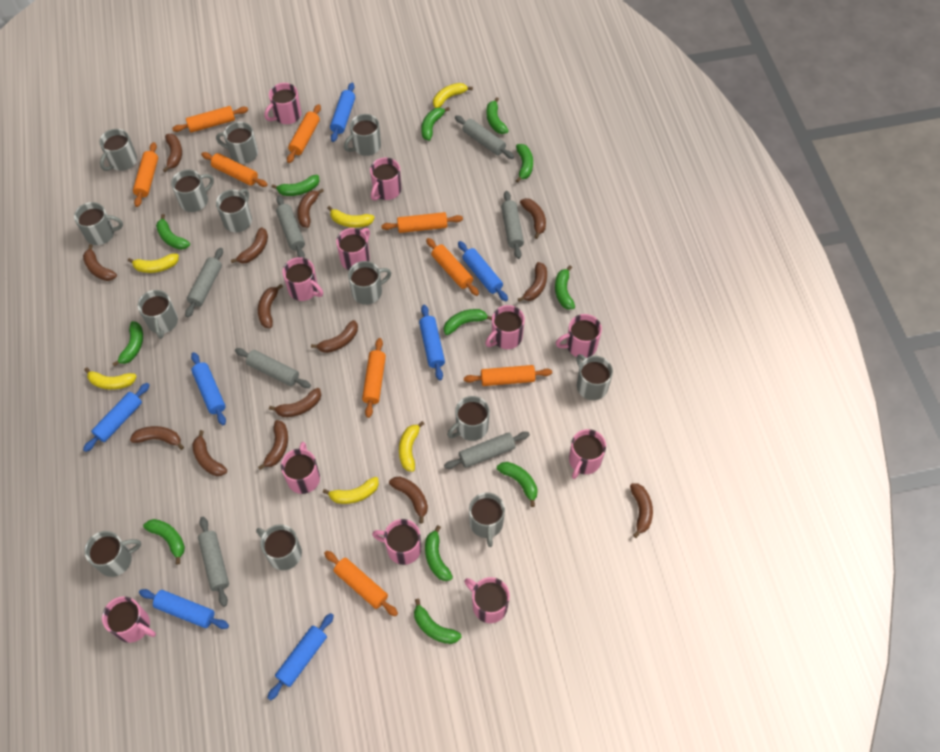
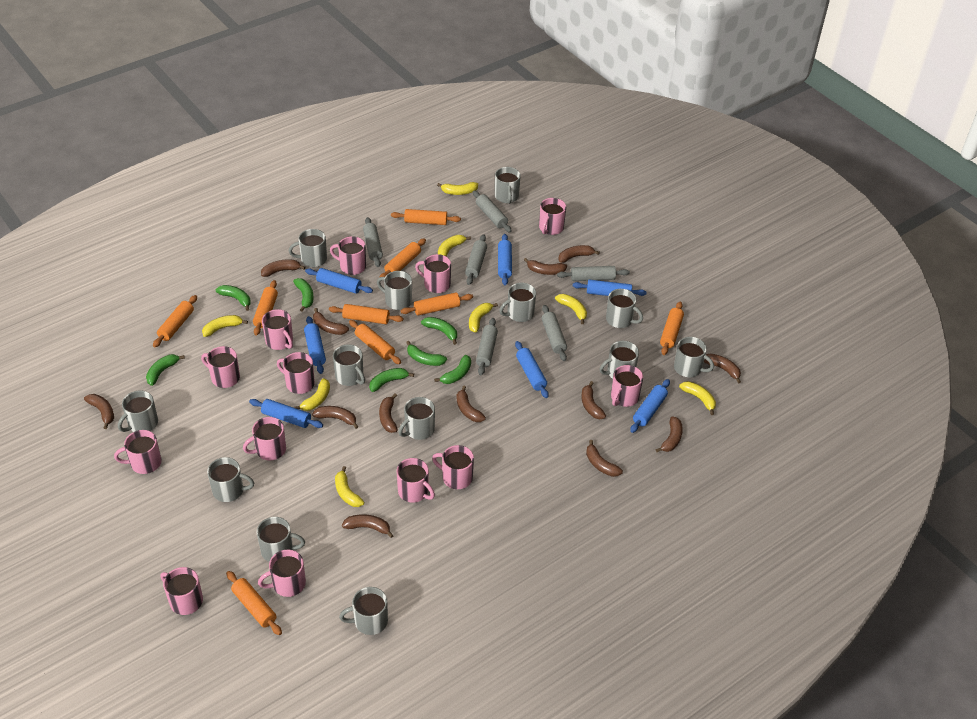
brown banana: 14 -> 13
green banana: 12 -> 7
grey rolling pin: 7 -> 6
pink mug: 11 -> 13
yellow banana: 6 -> 8

